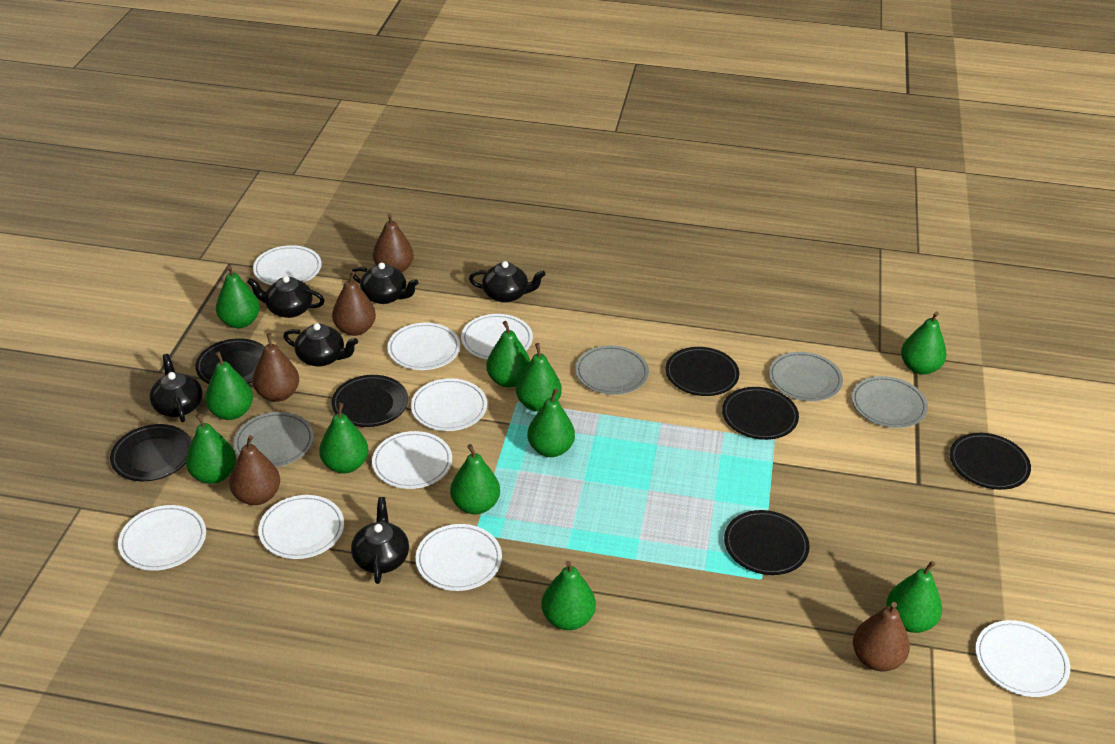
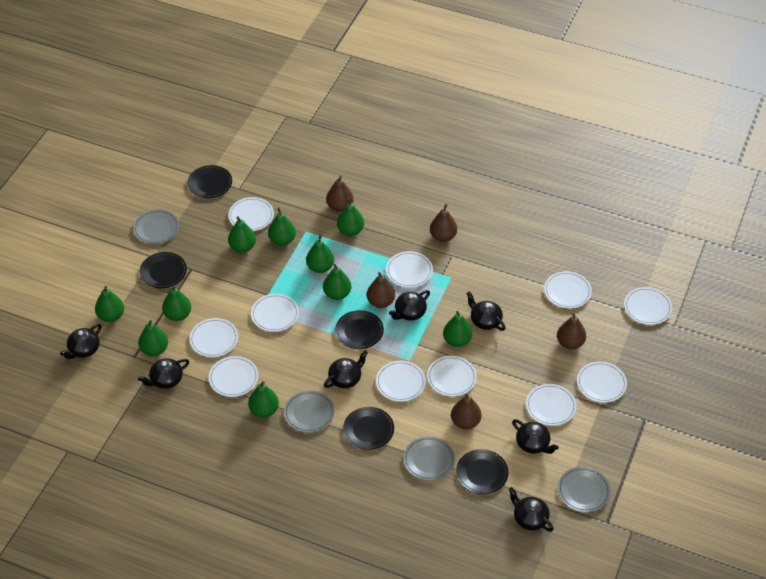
black plate: 7 -> 5
black teapot: 6 -> 7
green pear: 11 -> 10
white plate: 9 -> 11

